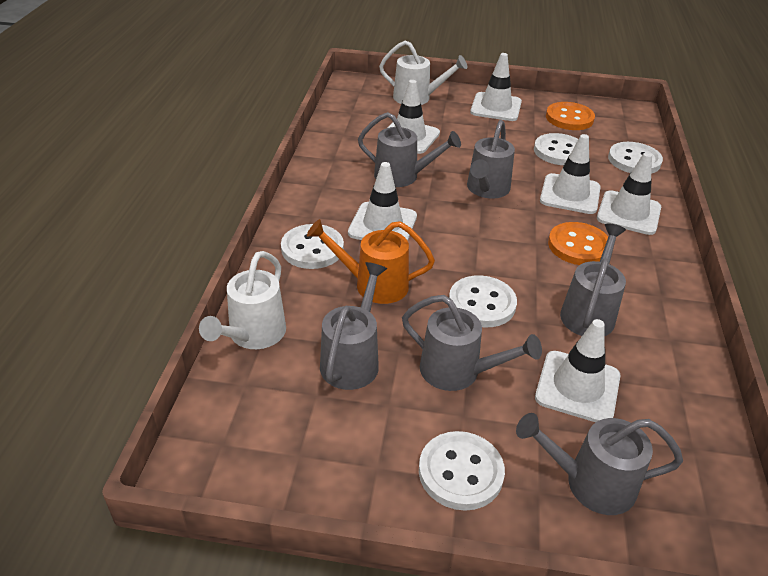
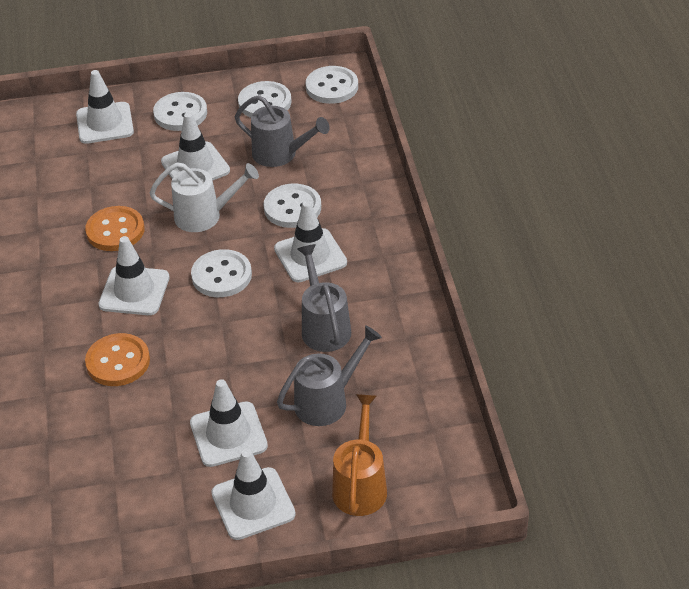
grey watering can: 6 -> 3
white watering can: 2 -> 1

